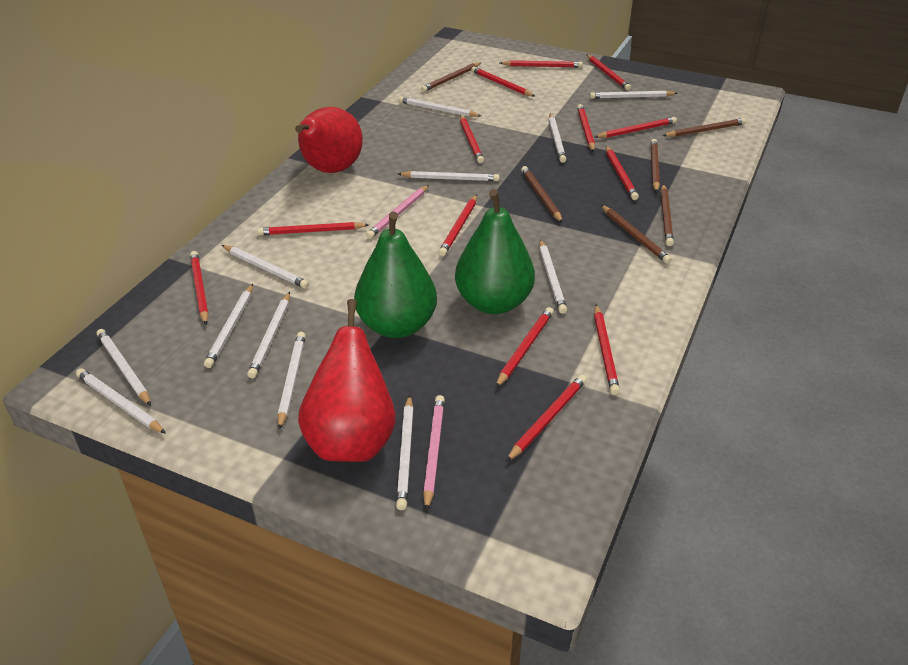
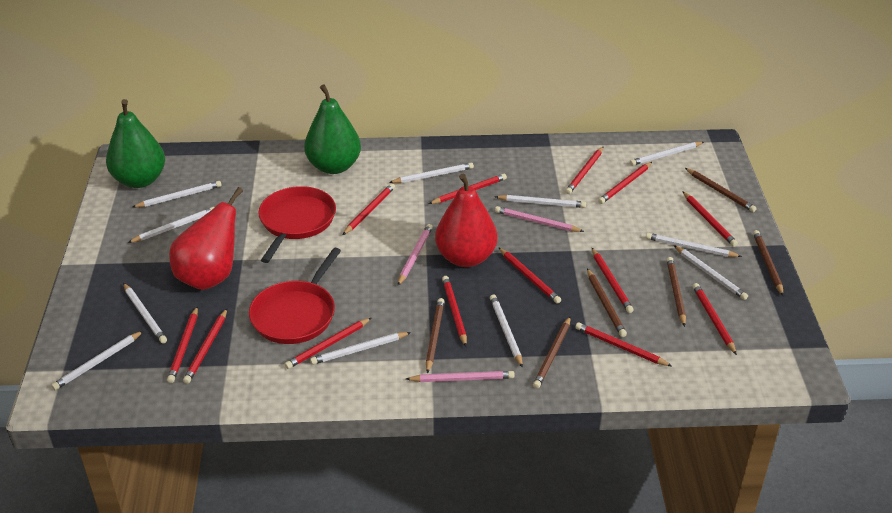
pink pencil: 2 -> 3
red pan: 0 -> 2
white pencil: 12 -> 11

